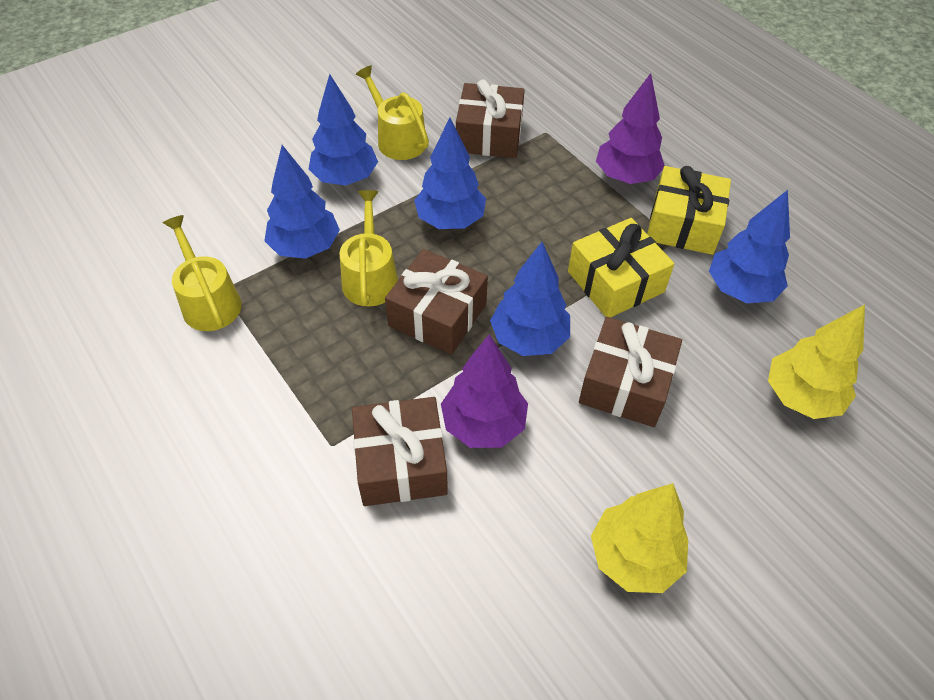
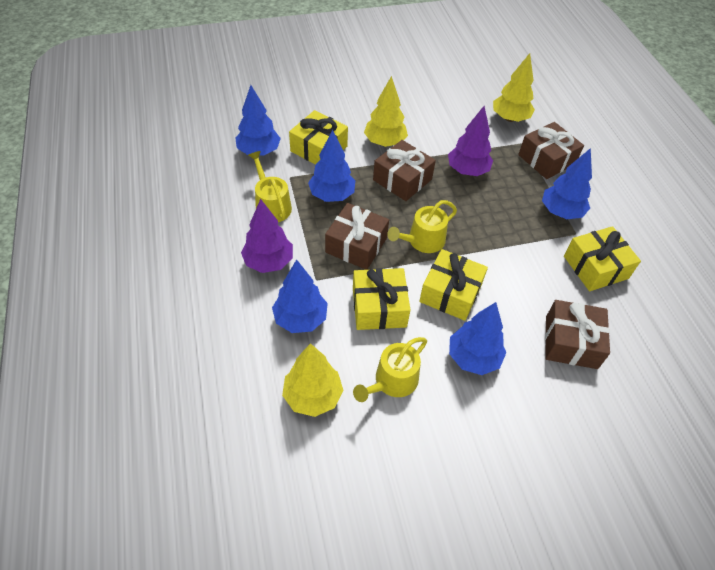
yellow gift: 2 -> 4
yellow tree: 2 -> 3

